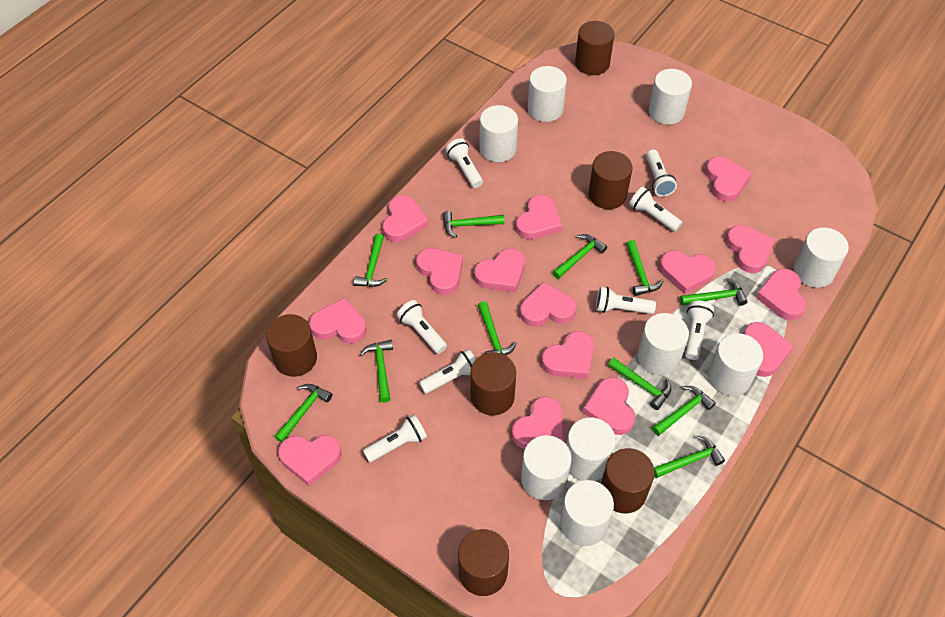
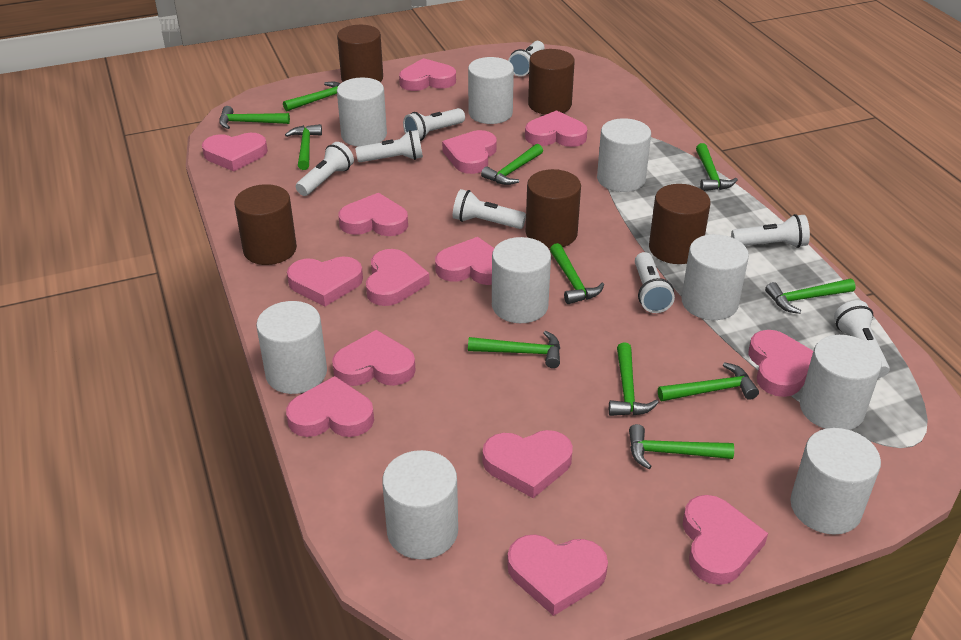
brown cylinder: 6 -> 5
pink heart: 15 -> 14

